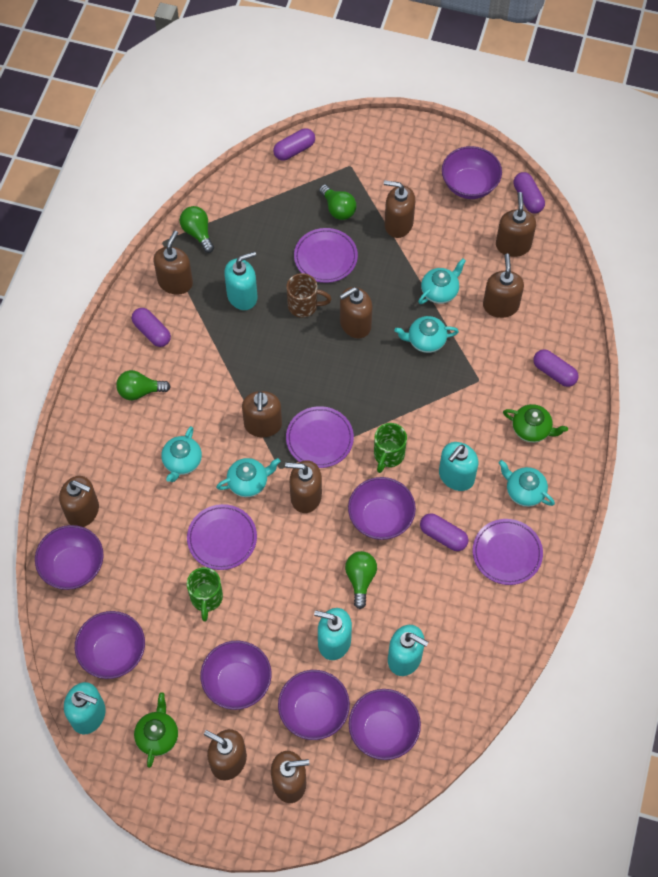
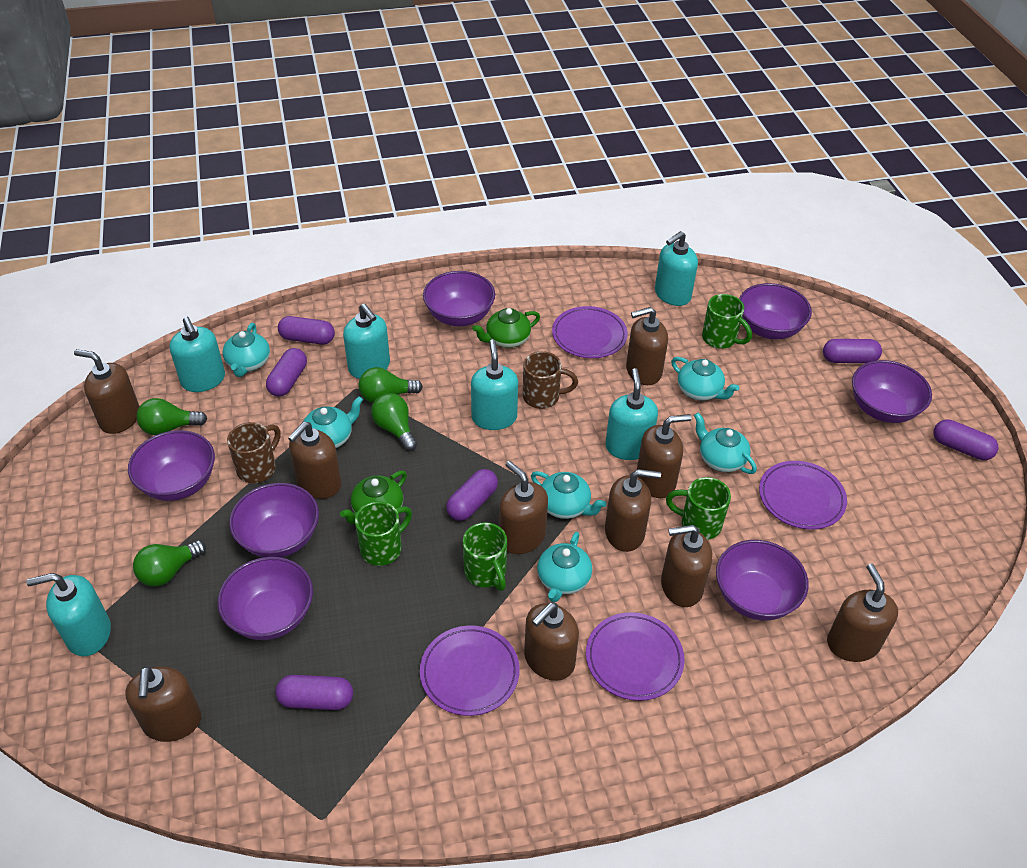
brown mug: 1 -> 2
green mug: 2 -> 4
purple capsule: 5 -> 6
turquoise soap dispenser: 5 -> 6
turquoise teapot: 5 -> 6

